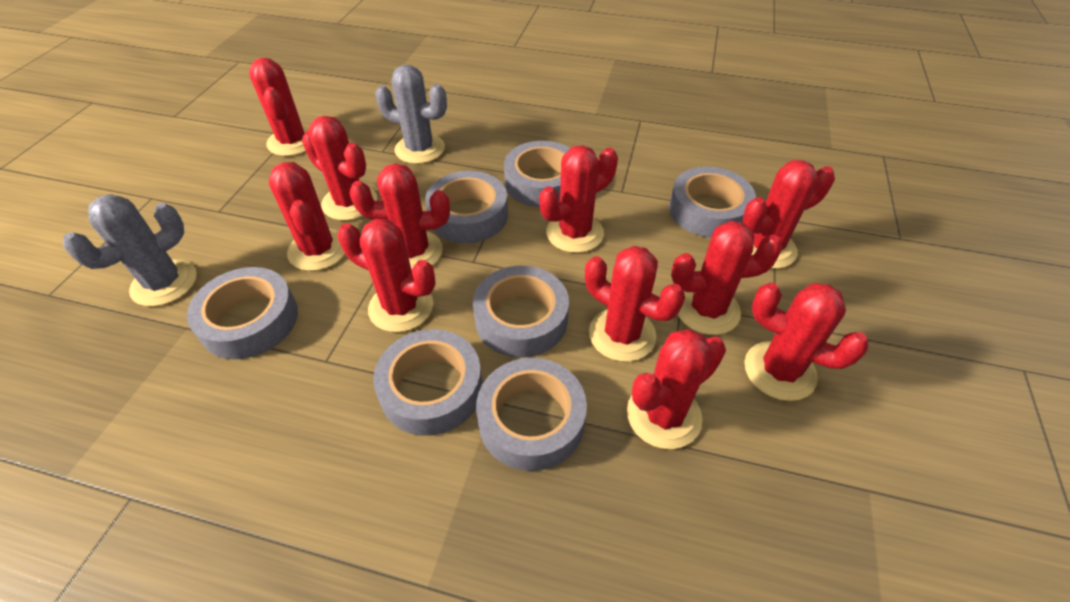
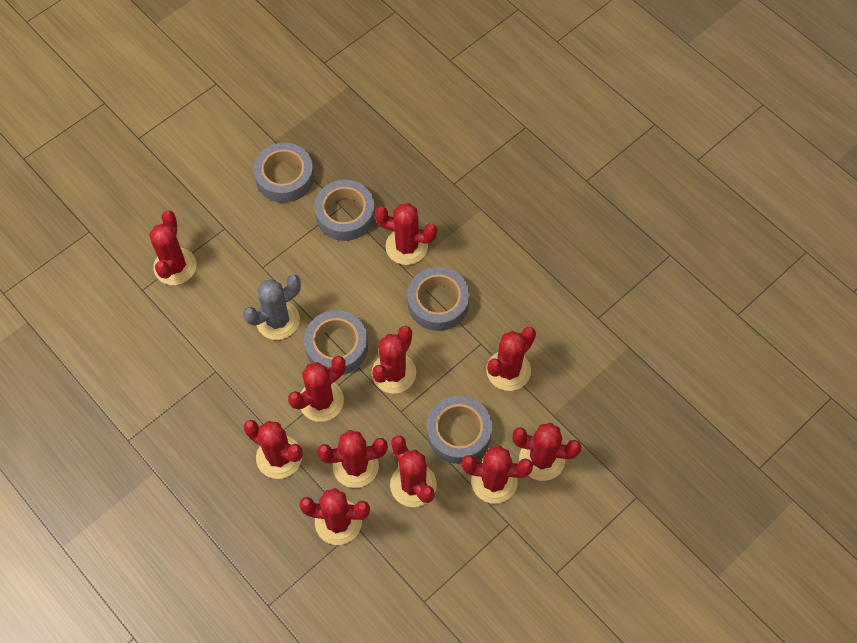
grey cactus: 2 -> 1
grey tape: 7 -> 5

